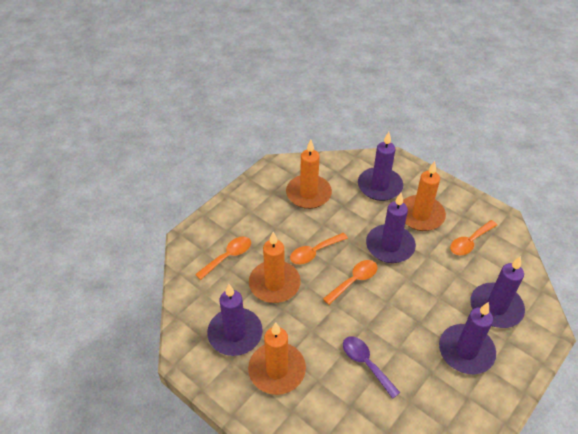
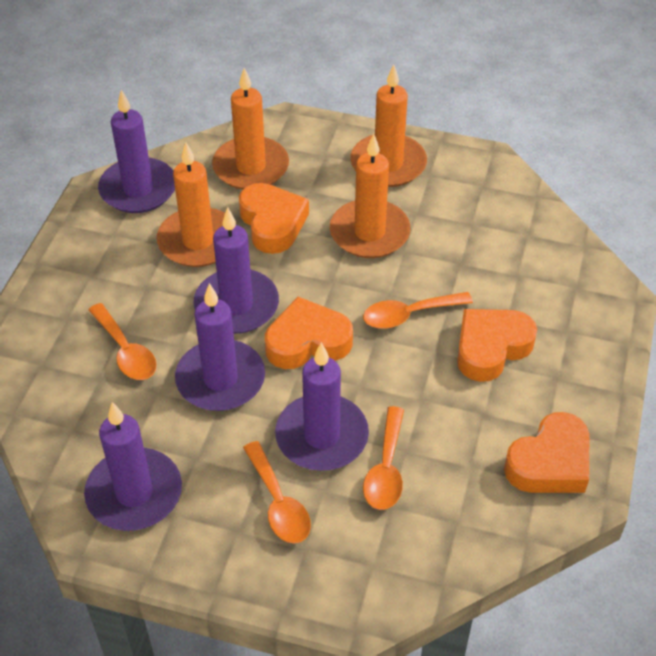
orange heart: 0 -> 4
purple spoon: 1 -> 0

